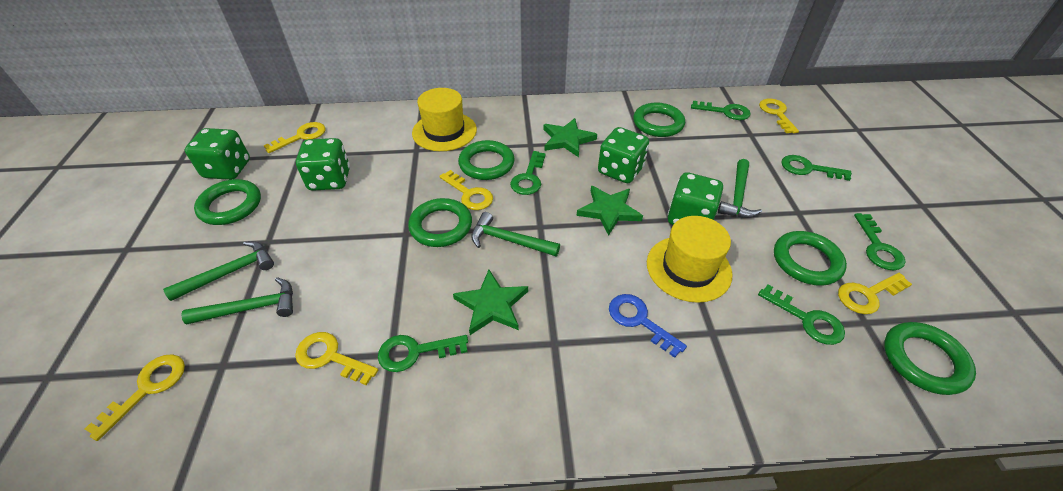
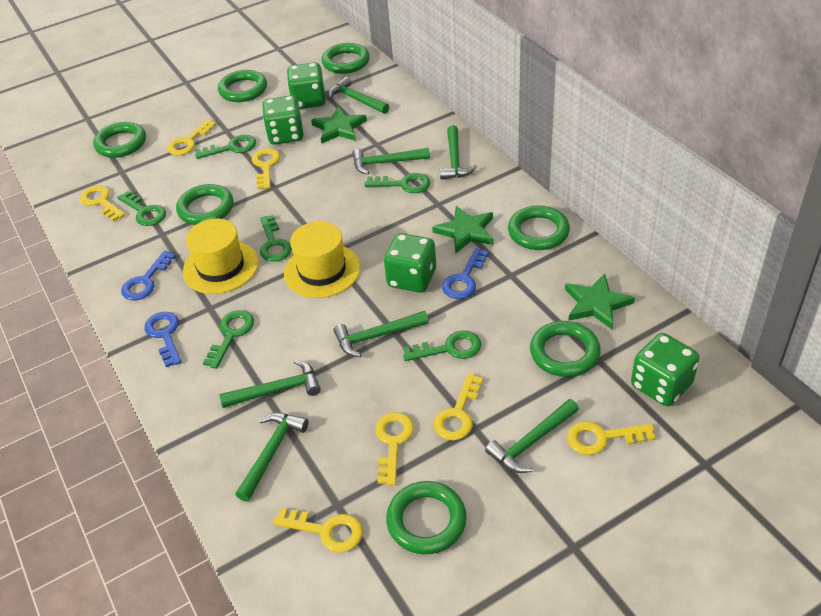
blue key: 1 -> 3
green hammer: 4 -> 7
green ring: 6 -> 7
yellow key: 6 -> 7

